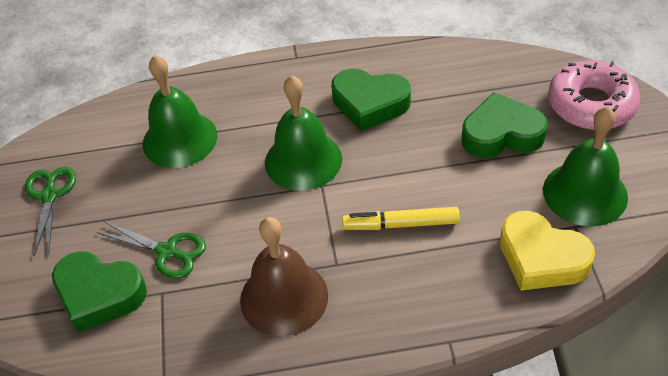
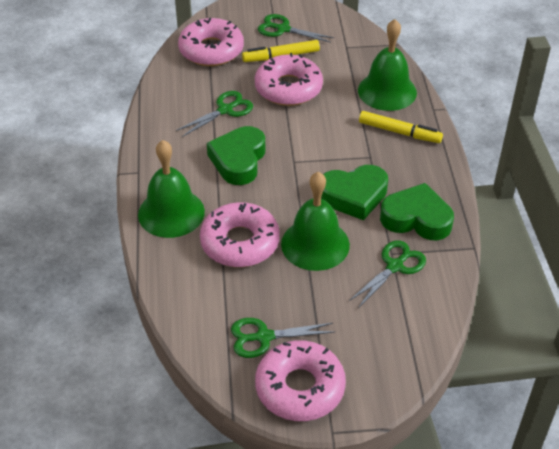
brown bell: 1 -> 0
green scissors: 2 -> 4
pink donut: 1 -> 4
yellow heart: 1 -> 0
yellow marker: 1 -> 2

